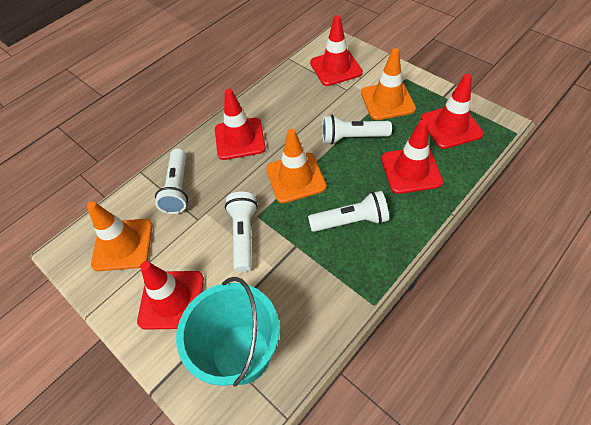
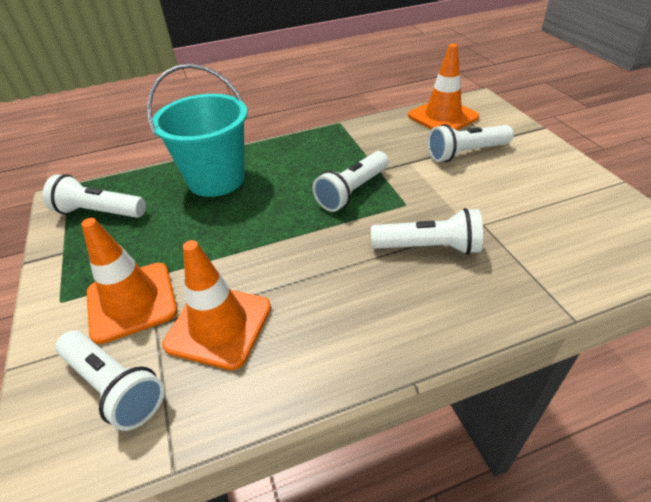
red traffic cone: 5 -> 0
white flashlight: 4 -> 5

